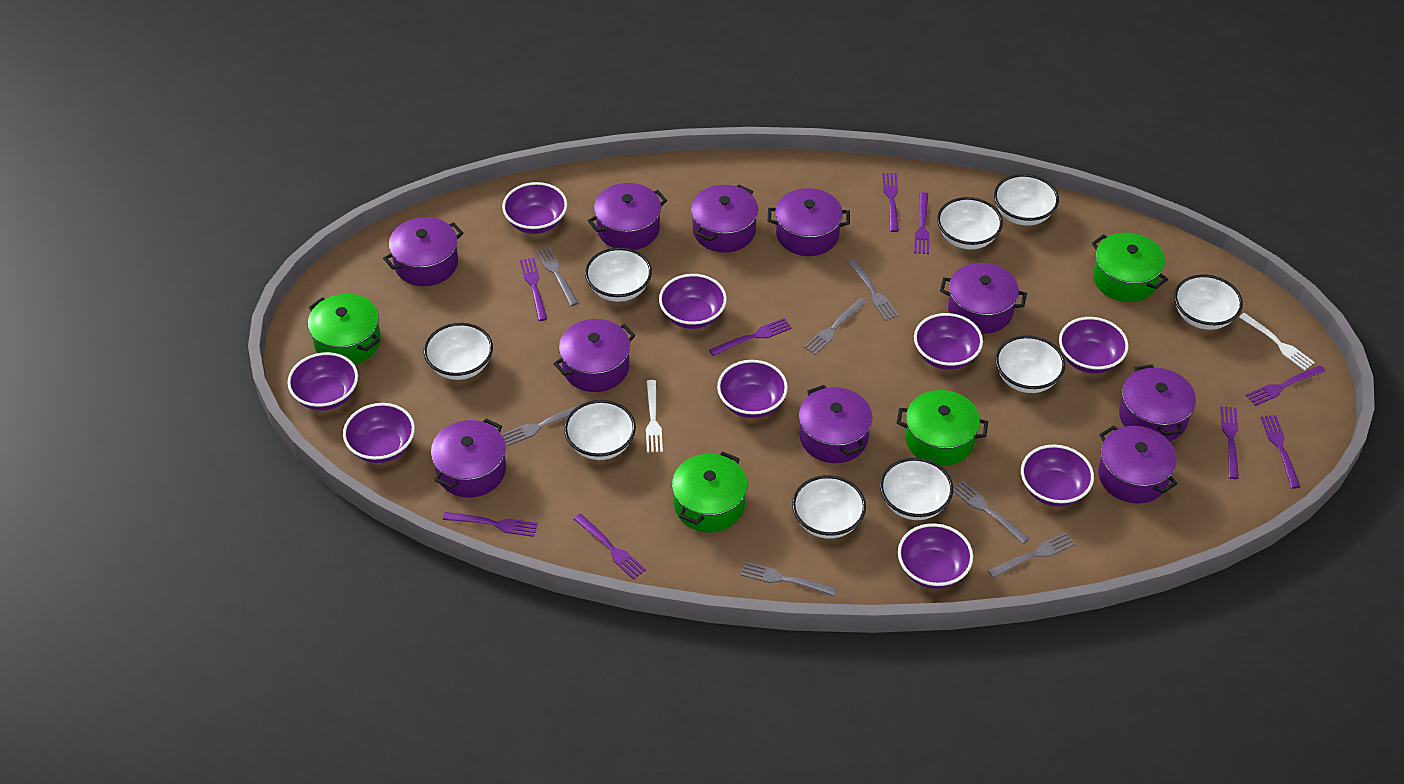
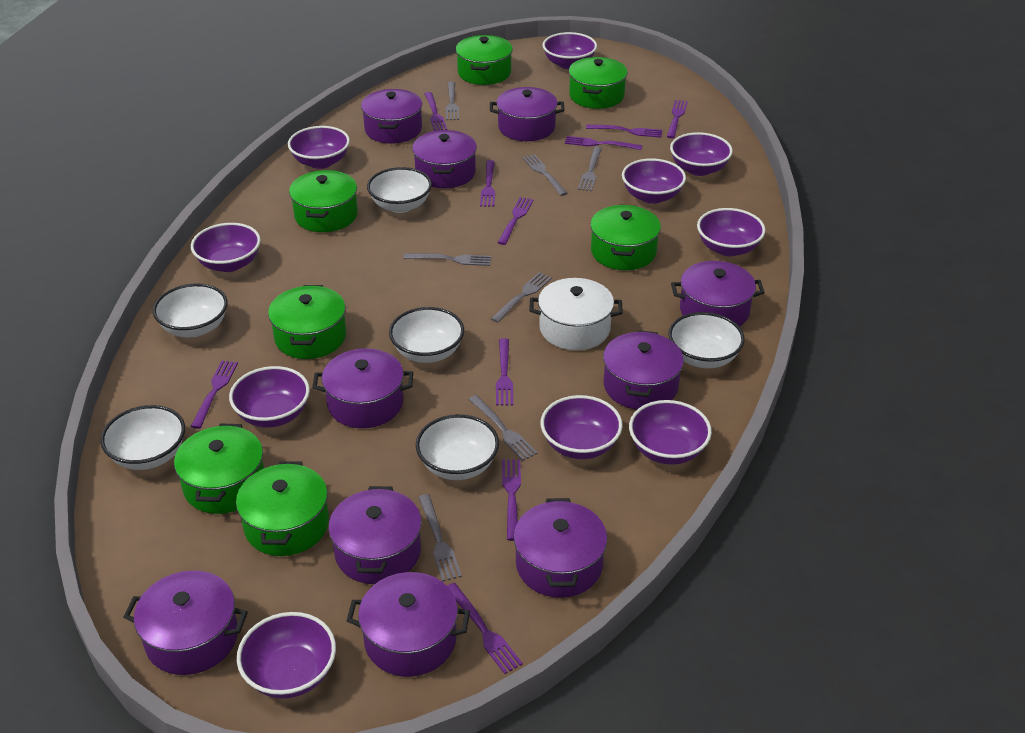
green pot: 4 -> 7
purple bowl: 9 -> 10
purple fork: 9 -> 10
white bowl: 9 -> 6
white fork: 2 -> 0
white pot: 0 -> 1

